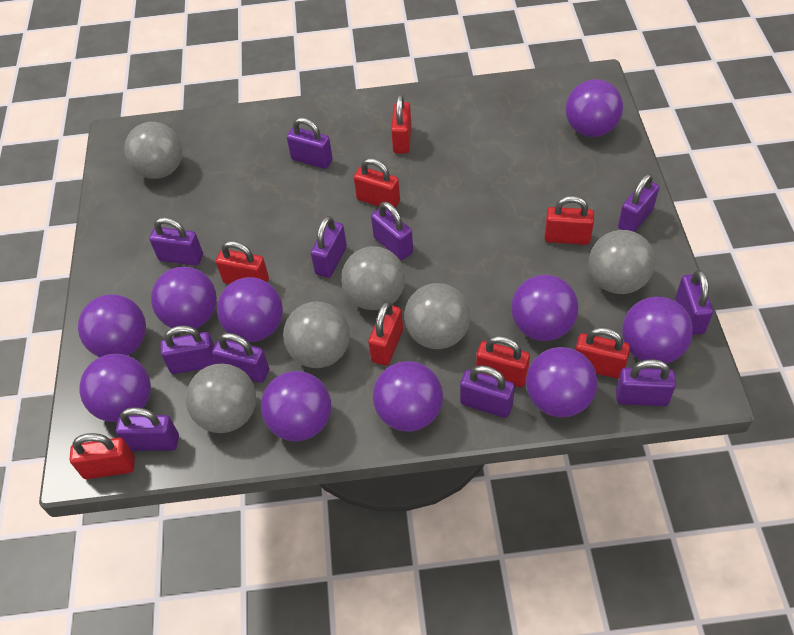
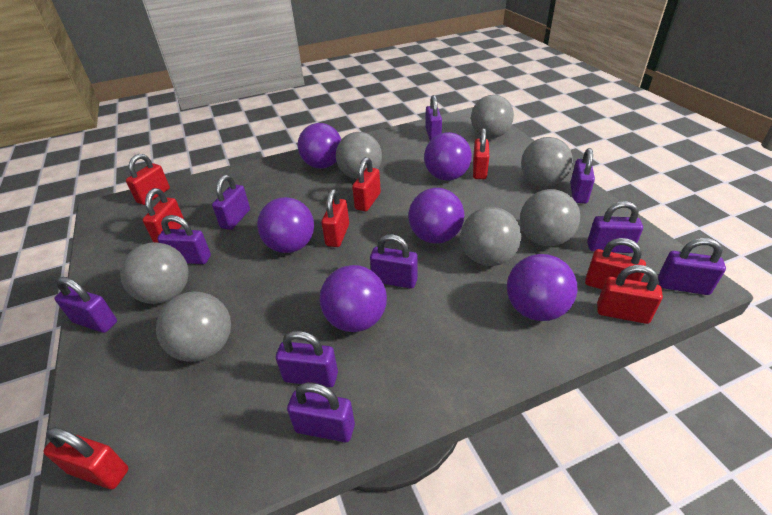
grey ball: 6 -> 7
purple ball: 10 -> 6
purple padlock: 11 -> 10

